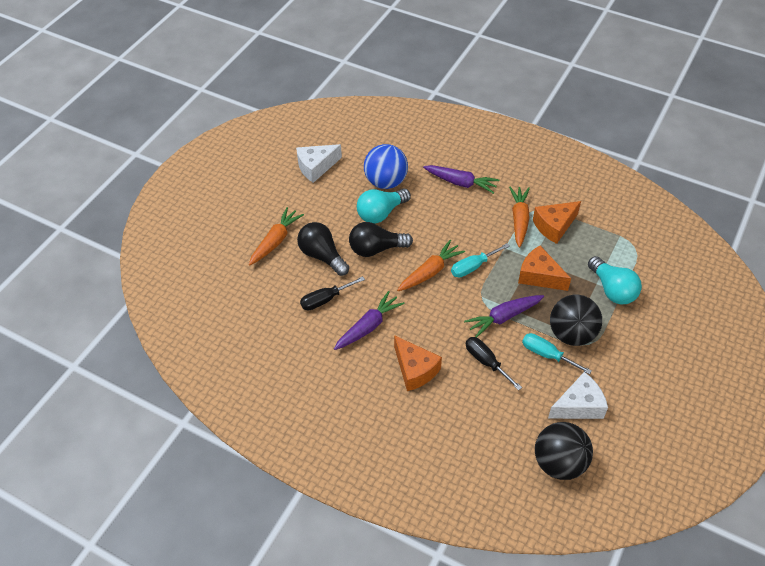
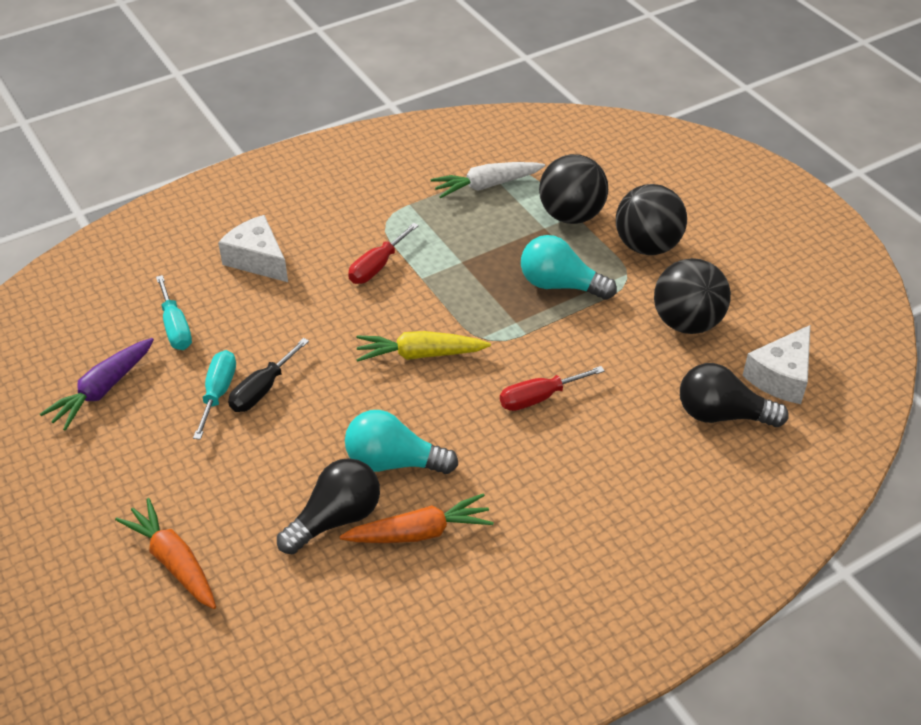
black ball: 2 -> 3
black screwdriver: 2 -> 1
blue ball: 1 -> 0
orange carrot: 3 -> 2
orange cheese: 3 -> 0
purple carrot: 3 -> 1
red screwdriver: 0 -> 2
white carrot: 0 -> 1
yellow carrot: 0 -> 1

